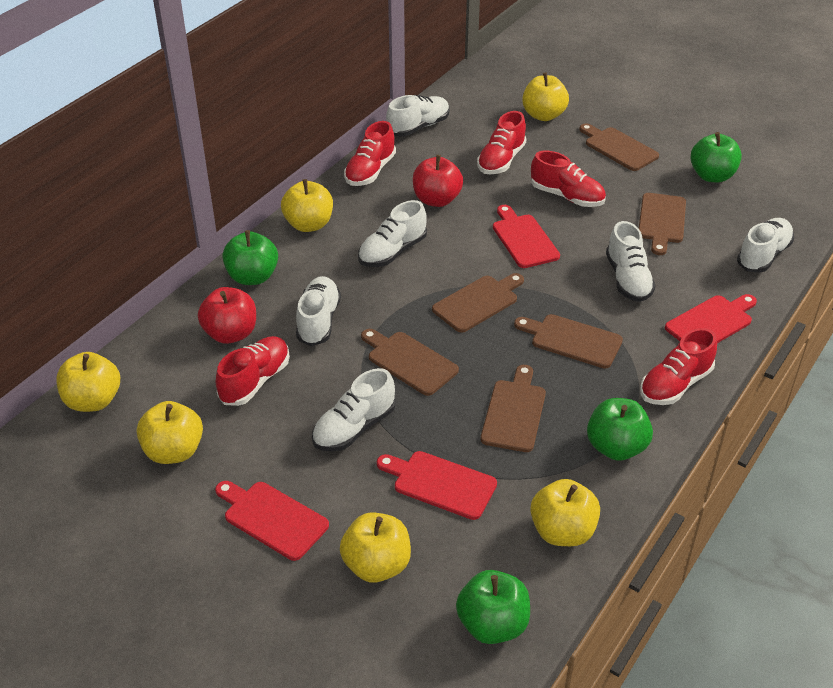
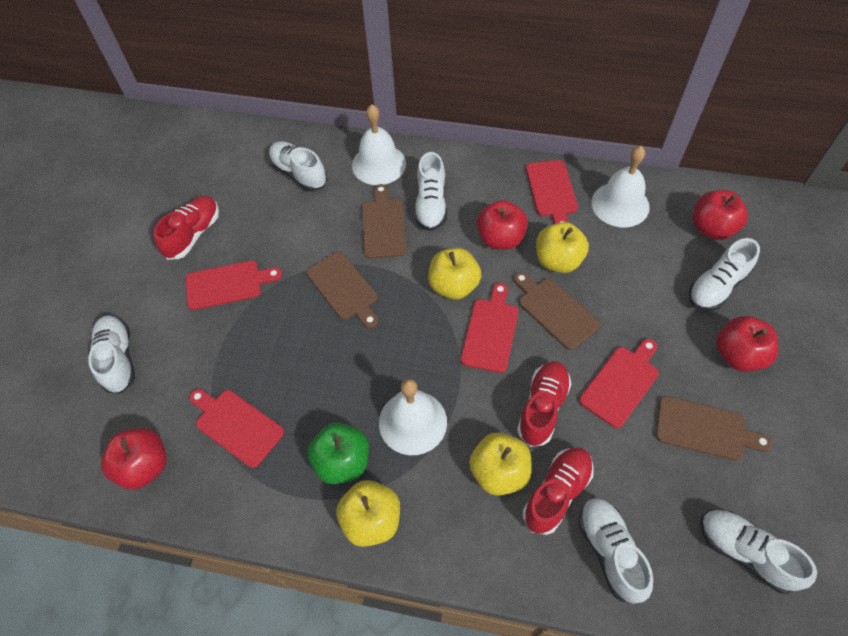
brown cutting board: 6 -> 4
green apple: 4 -> 1
red apple: 2 -> 4
red cutting board: 4 -> 5
red shoe: 5 -> 3
white bell: 0 -> 3
yellow apple: 6 -> 4

